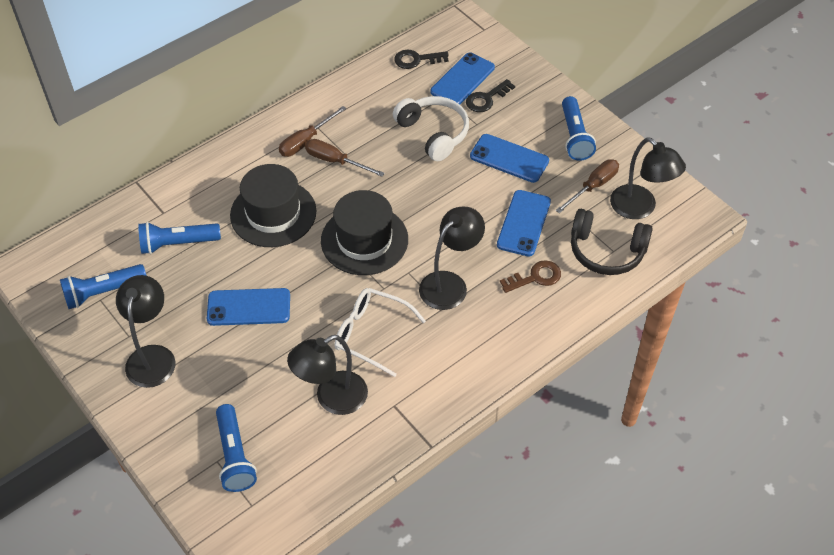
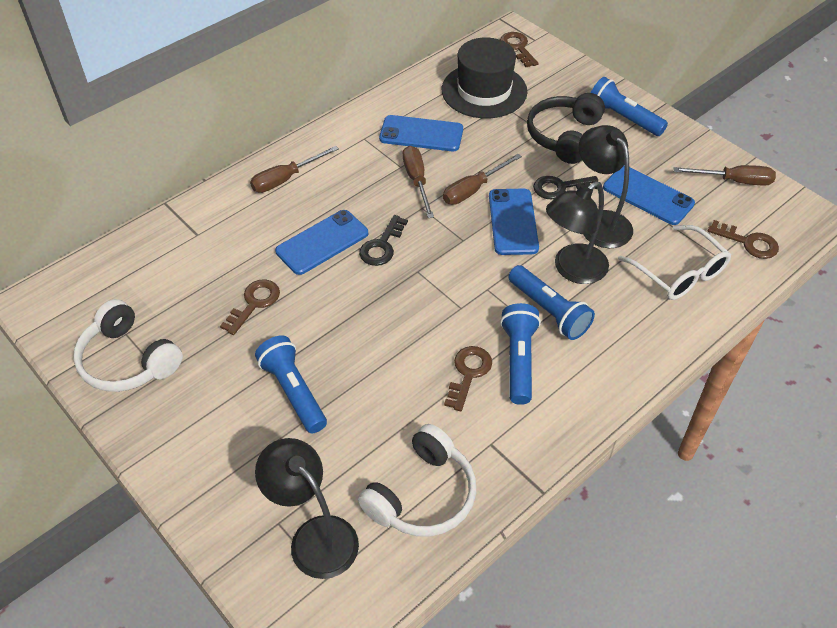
black hat: 2 -> 1
black lamp: 4 -> 3
brown key: 1 -> 4
brown screwdriver: 3 -> 4
white headphones: 1 -> 2

